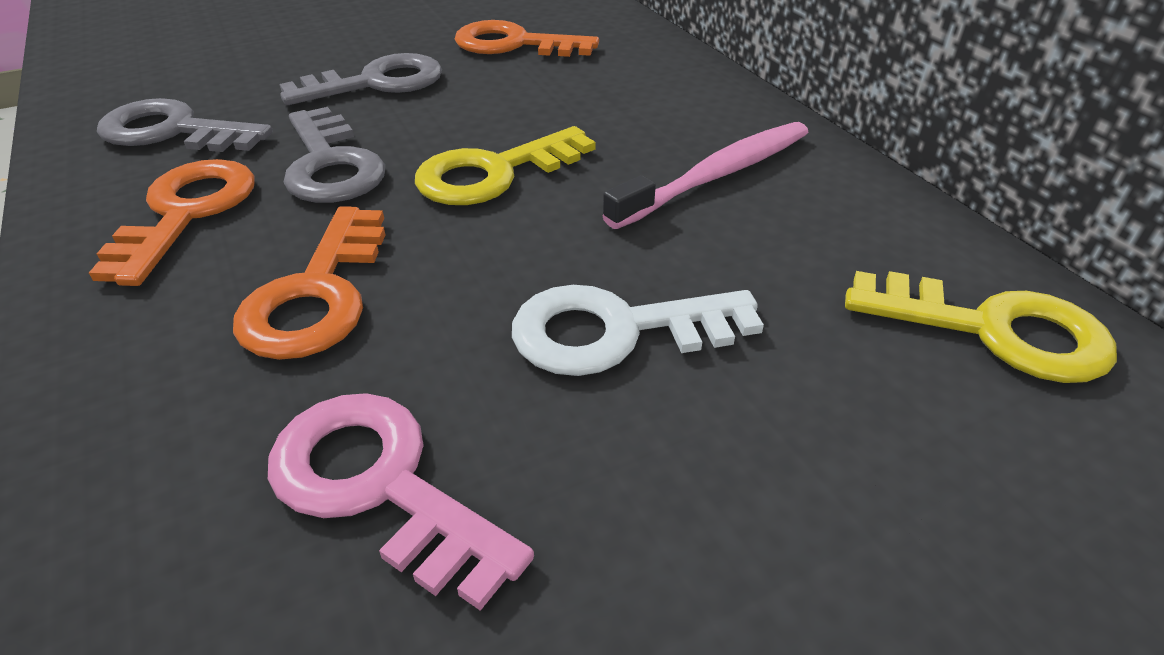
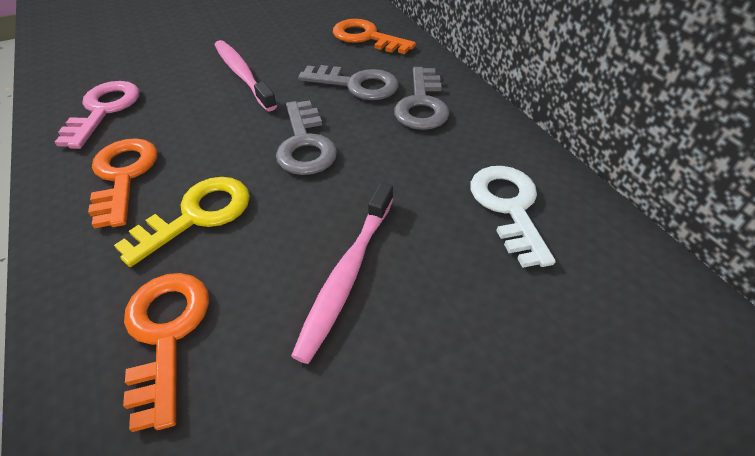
pink toothbrush: 1 -> 2
yellow key: 2 -> 1

